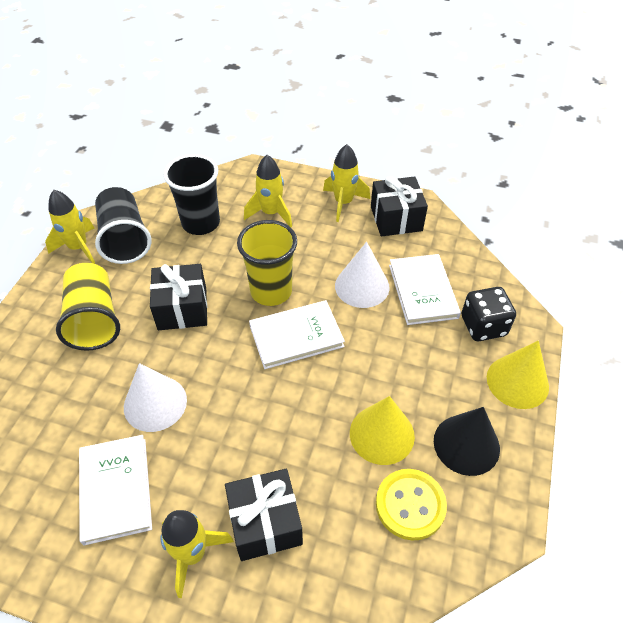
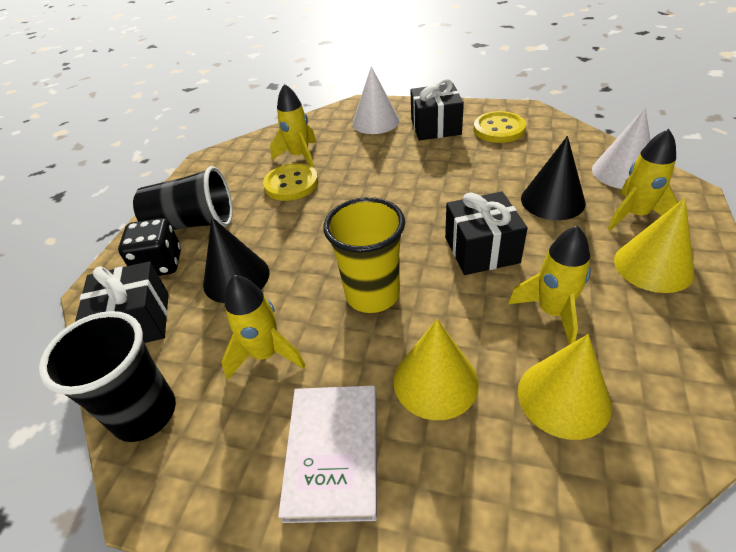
black cone: 1 -> 2
white book: 3 -> 1
yellow button: 1 -> 2
yellow cone: 2 -> 3
yellow cup: 2 -> 1

